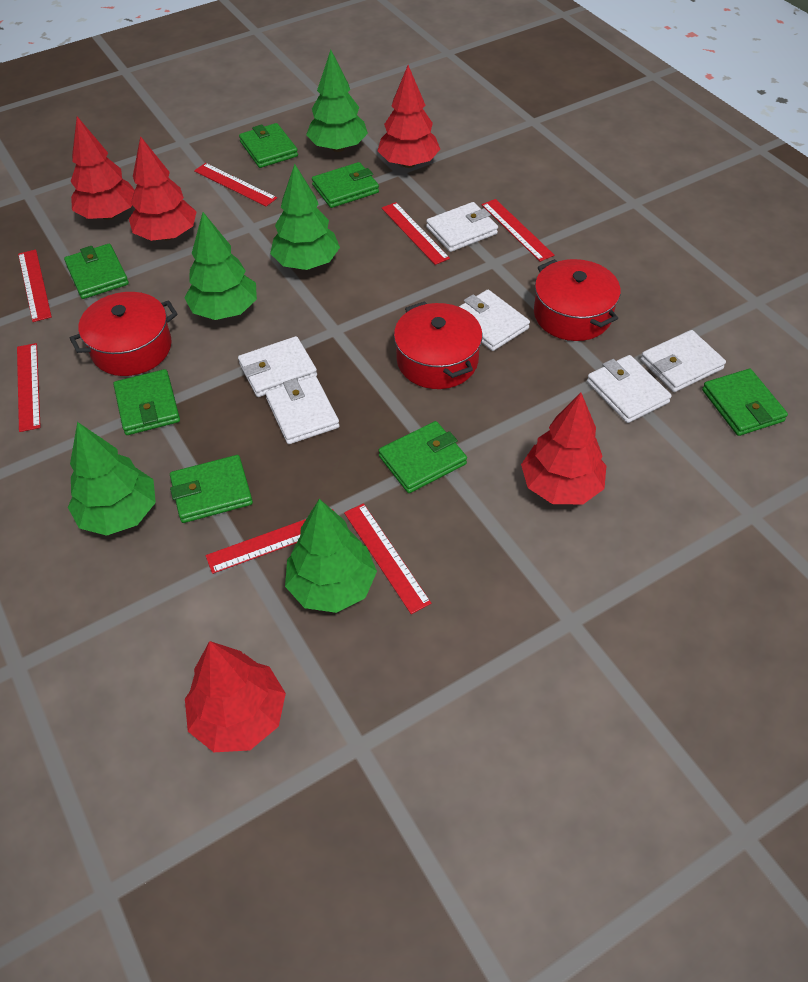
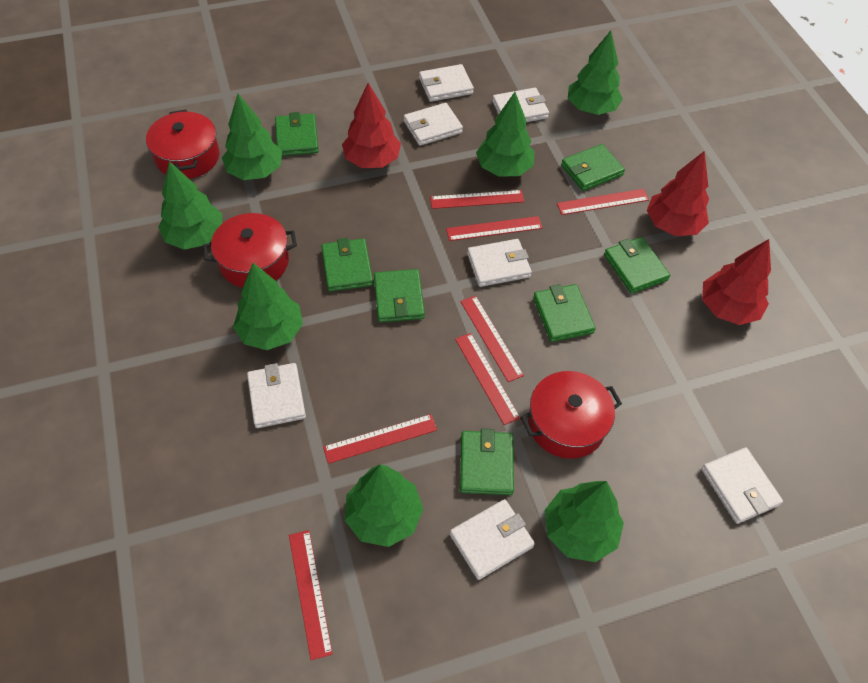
green tree: 5 -> 7
red tree: 5 -> 3
white wallet: 6 -> 7

